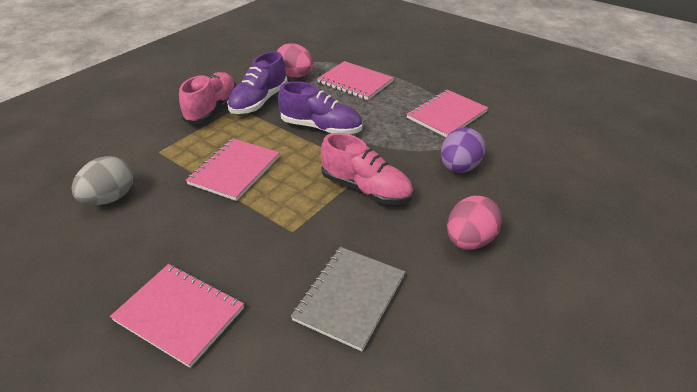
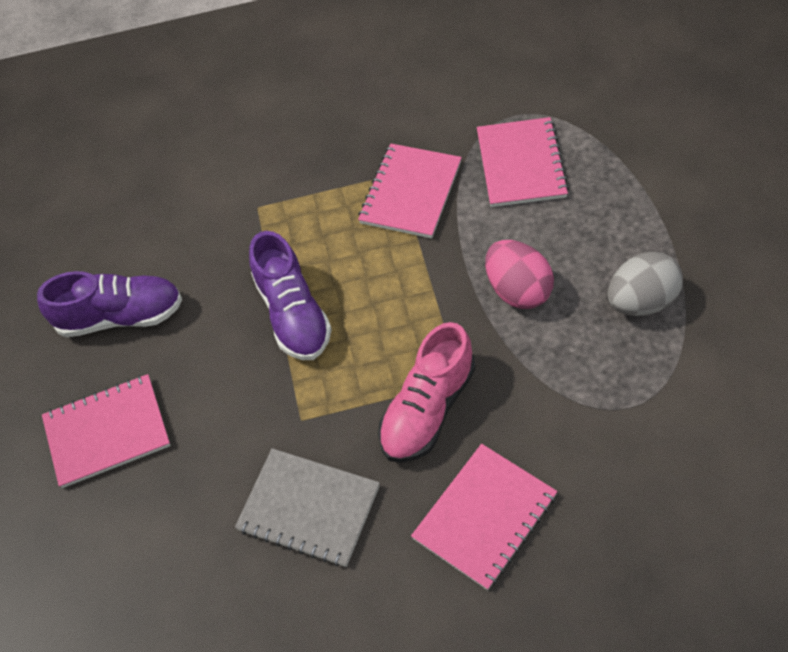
pink egg: 2 -> 1
pink shoe: 2 -> 1
purple egg: 1 -> 0

